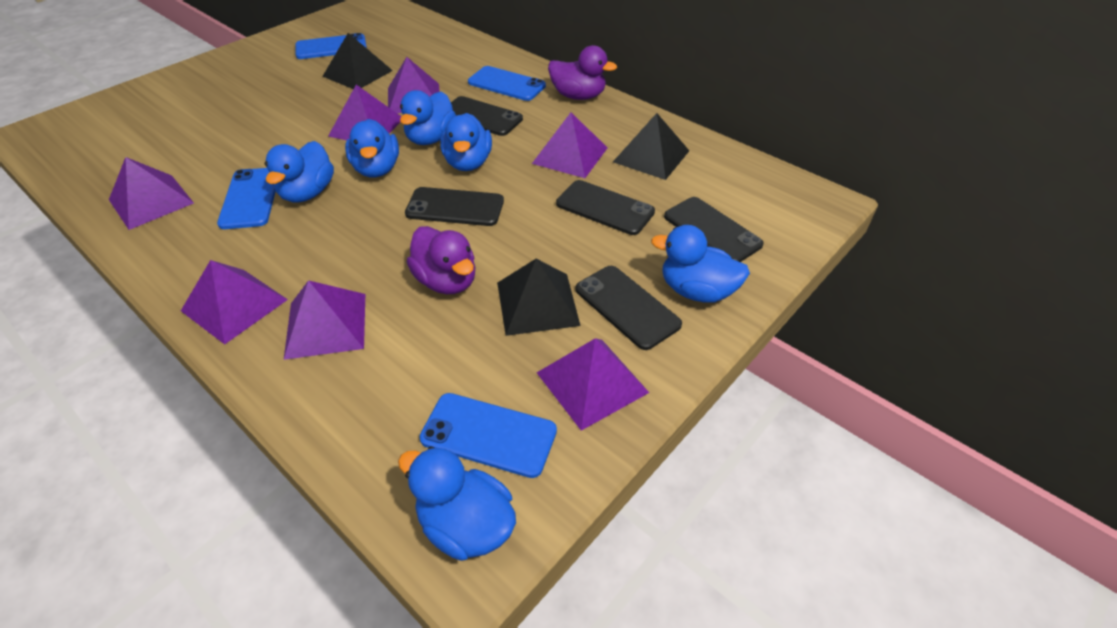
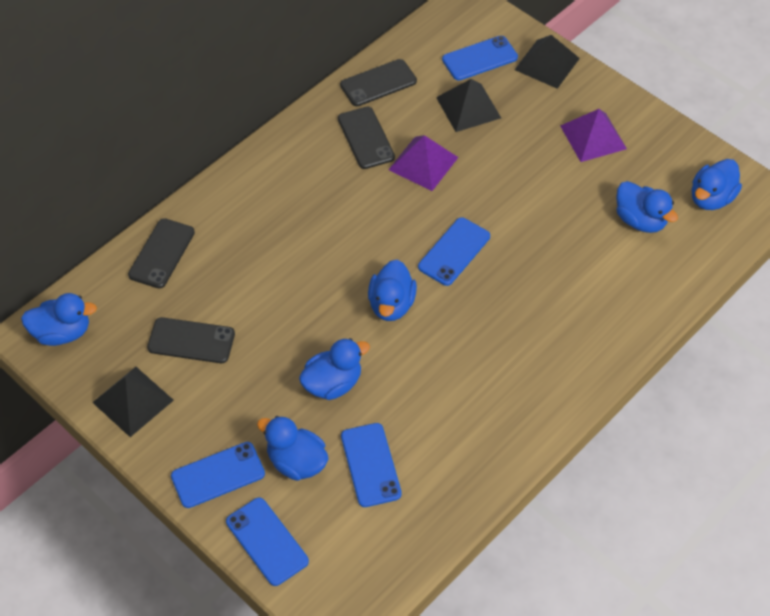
black phone: 5 -> 4
blue phone: 4 -> 5
purple duck: 2 -> 0
purple pyramid: 7 -> 2

